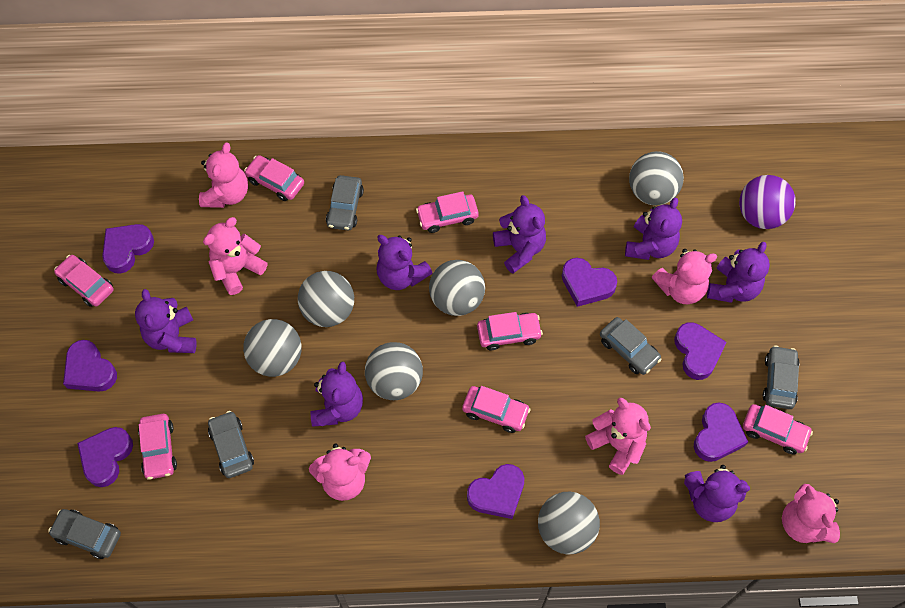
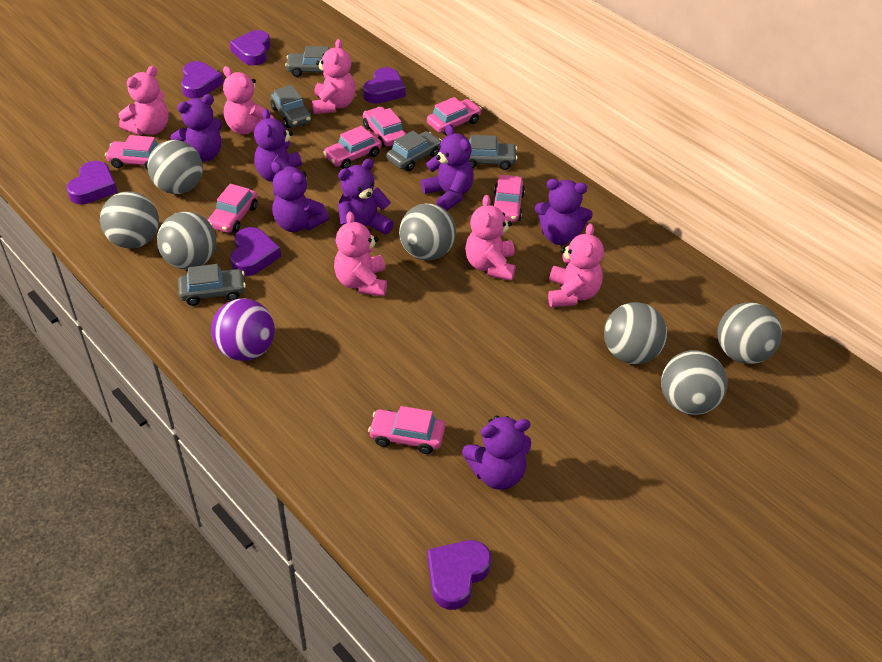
grey ball: 6 -> 7
purple heart: 7 -> 6

